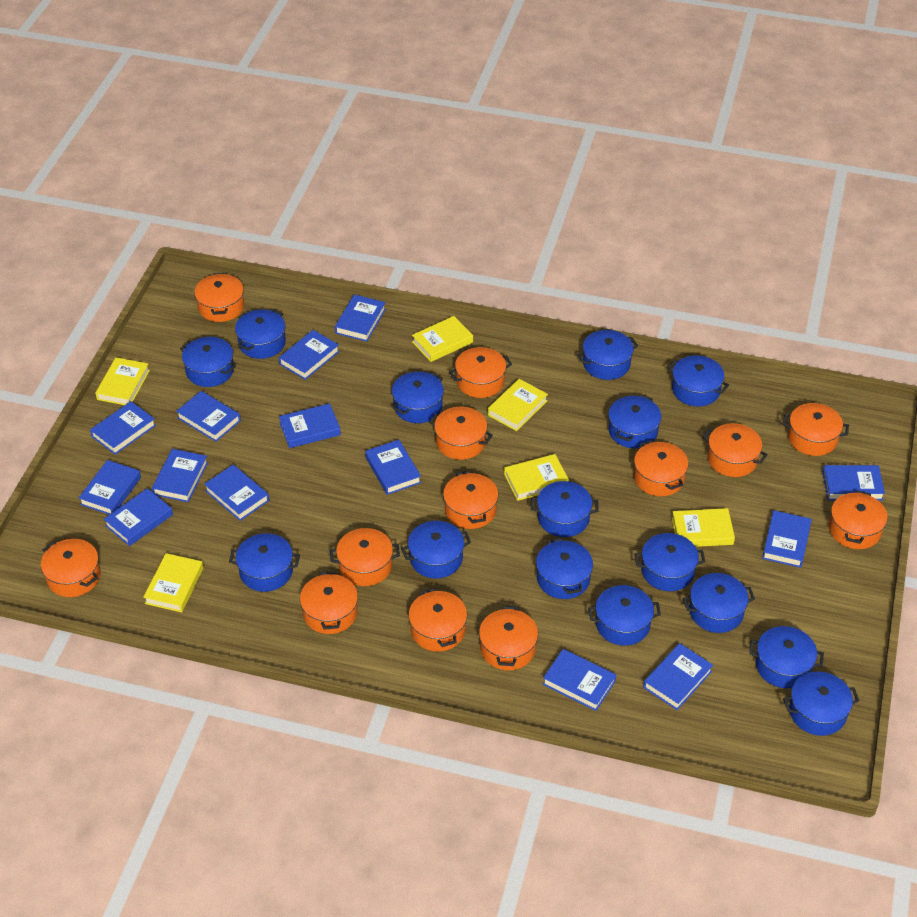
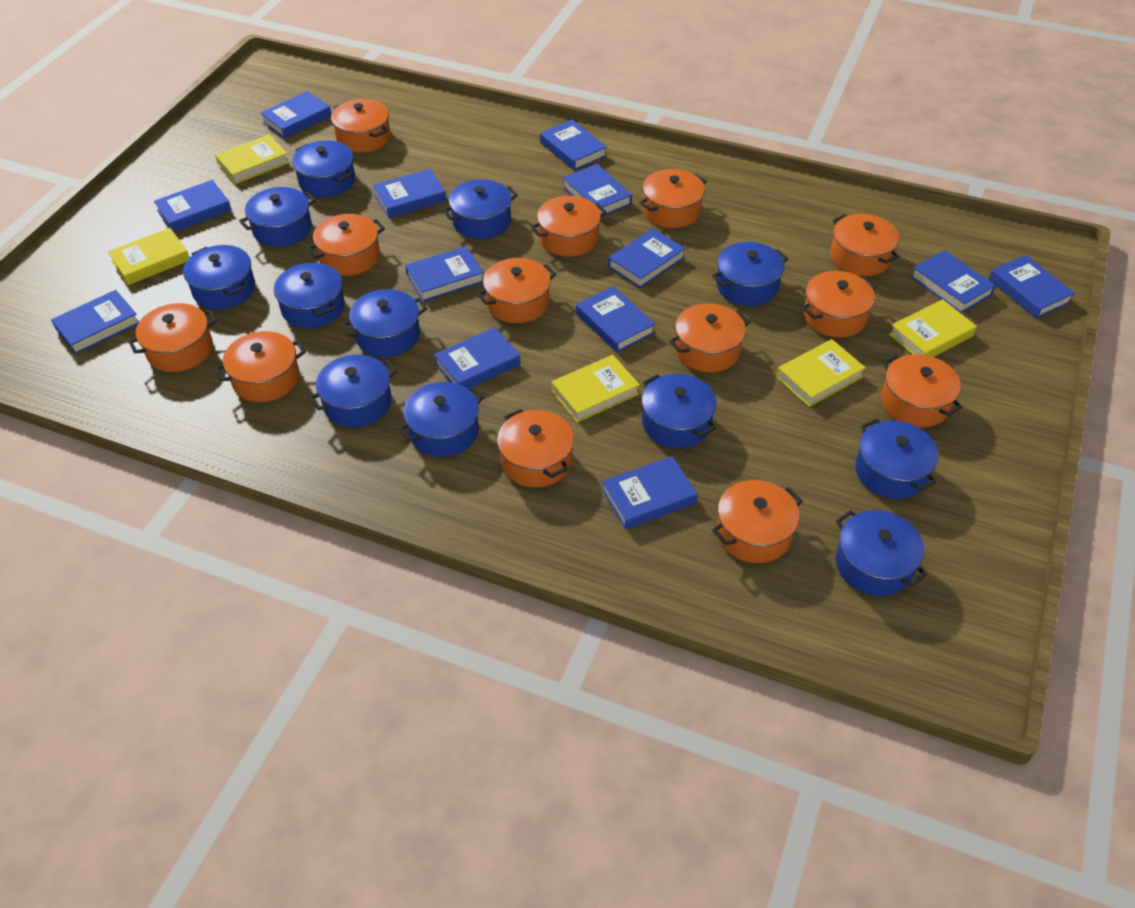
blue book: 14 -> 13
blue pot: 15 -> 12
yellow book: 6 -> 5

